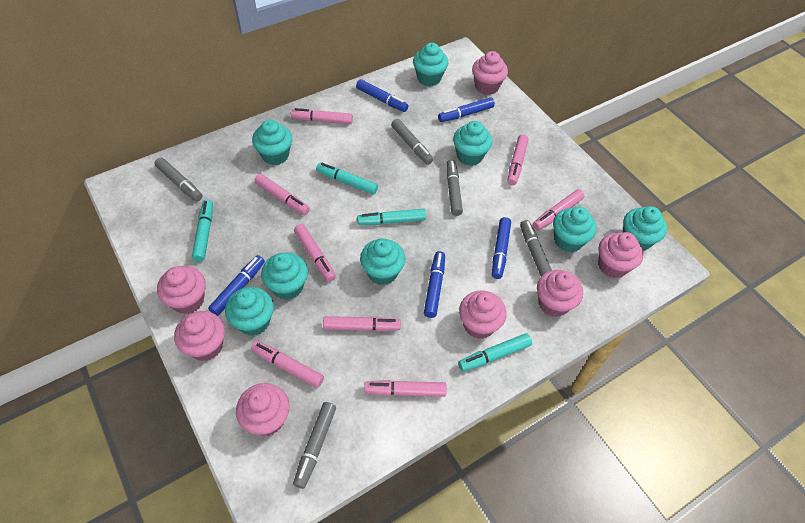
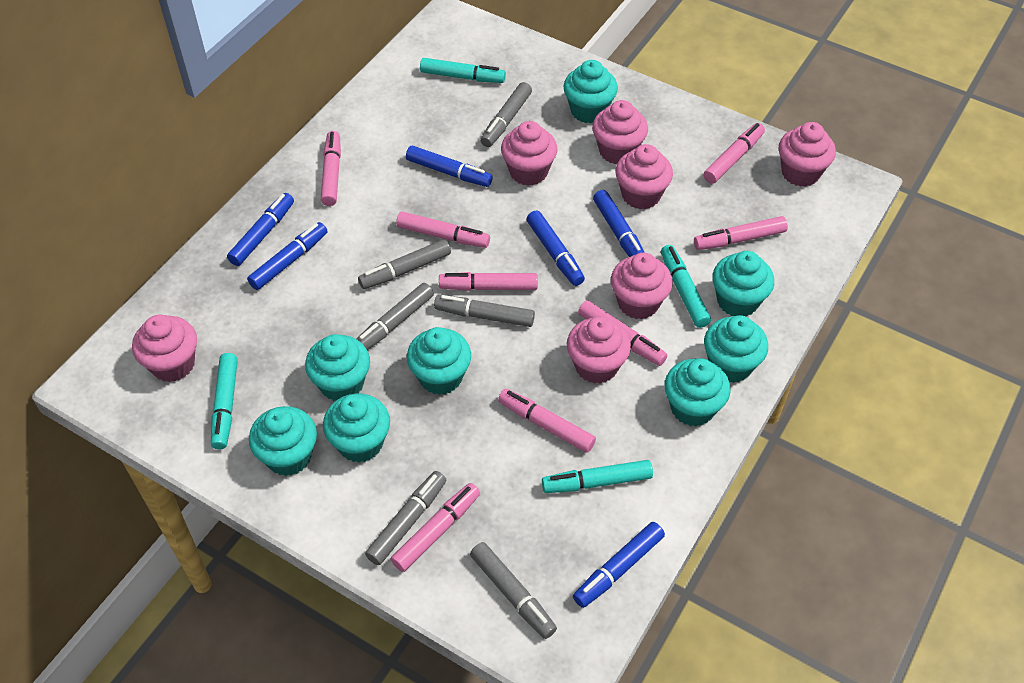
blue marker: 5 -> 6
grey marker: 5 -> 6

